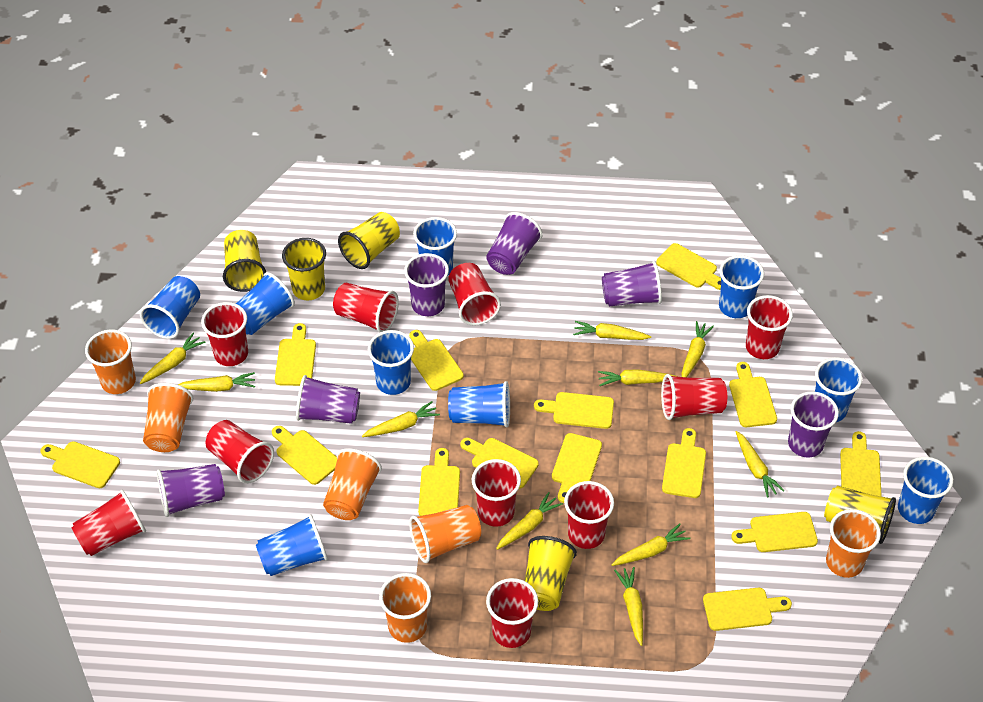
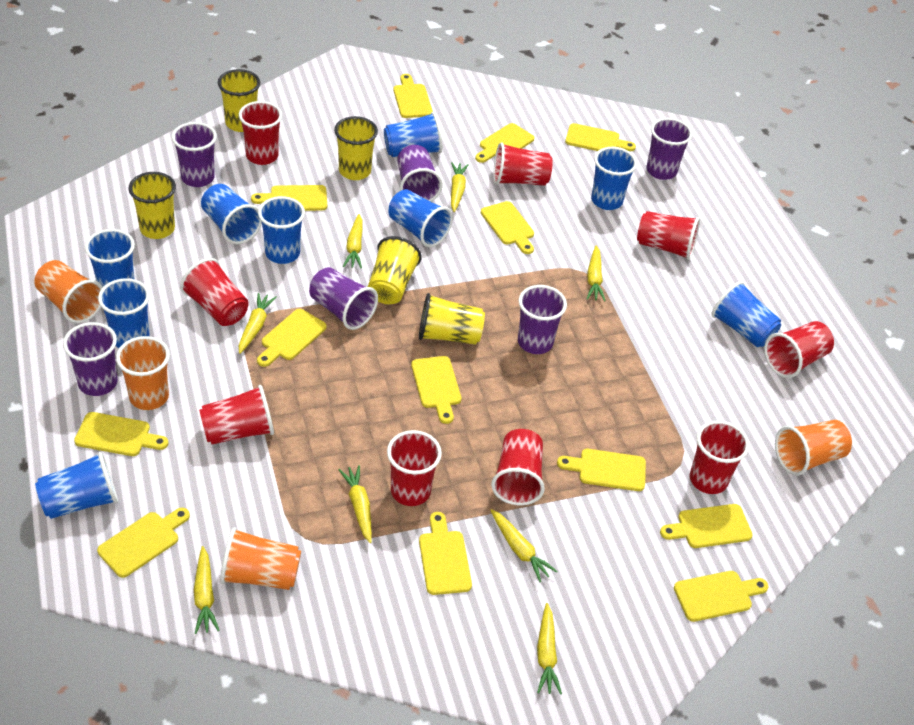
orange cup: 6 -> 4
red cup: 10 -> 9
yellow carrot: 10 -> 8
yellow cutting board: 14 -> 13

